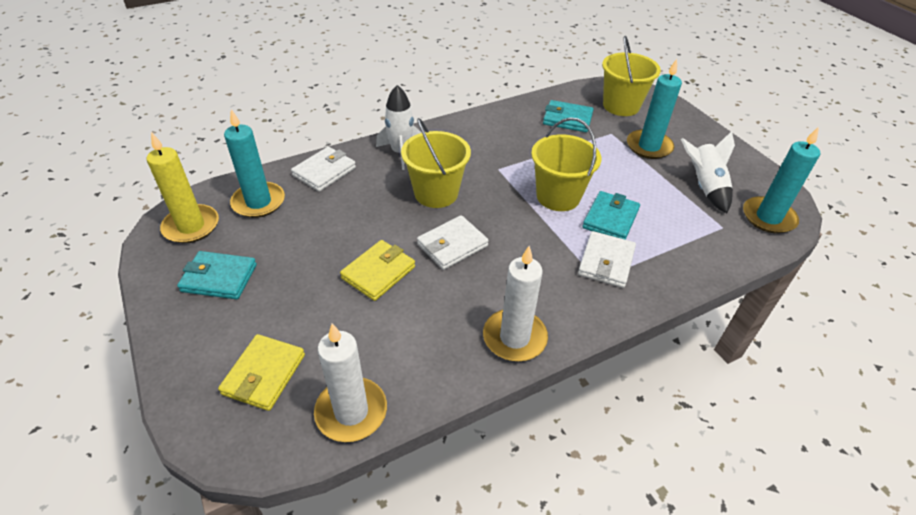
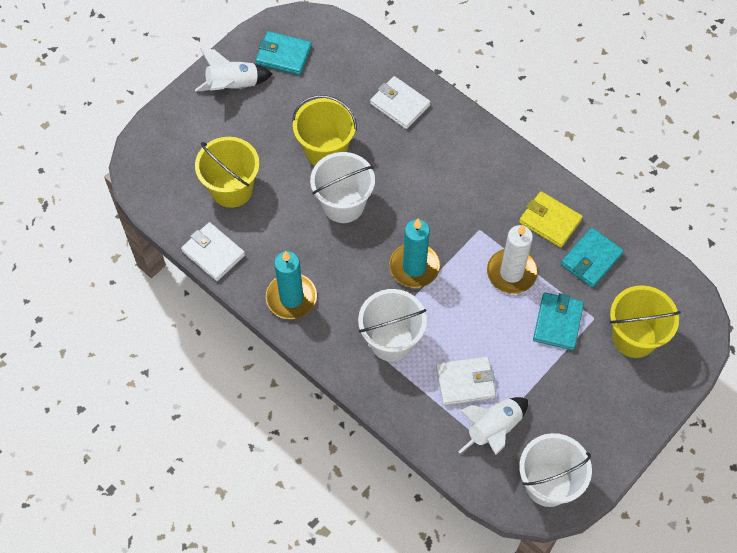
turquoise candle: 3 -> 2
white bucket: 0 -> 3
white candle: 2 -> 1
yellow candle: 1 -> 0
yellow wallet: 2 -> 1

